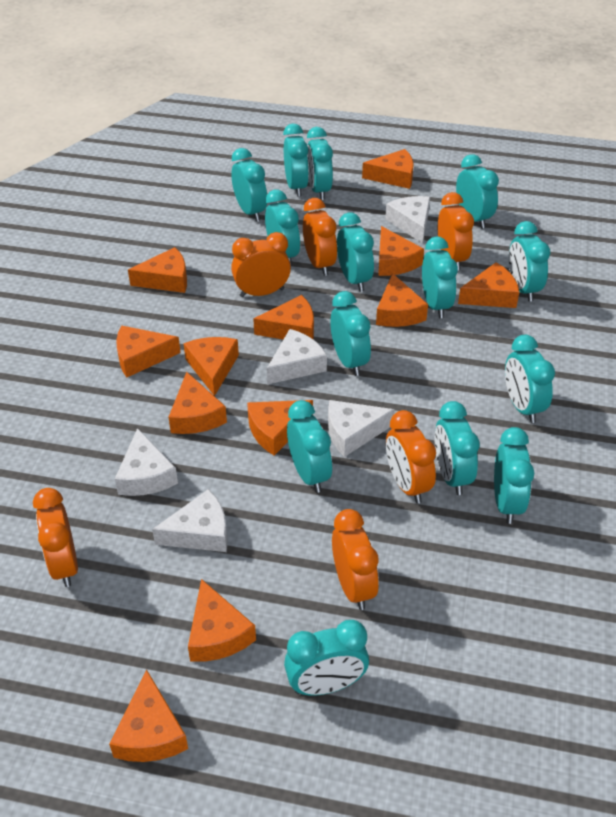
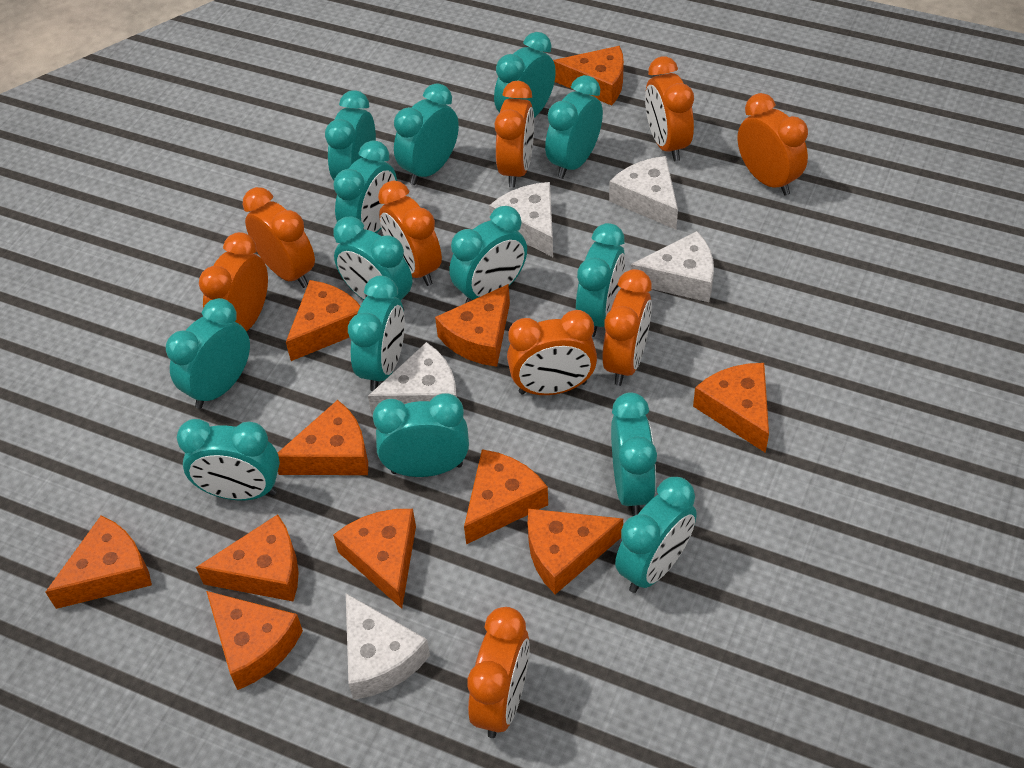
orange cheese: 12 -> 11
orange clock: 6 -> 9

